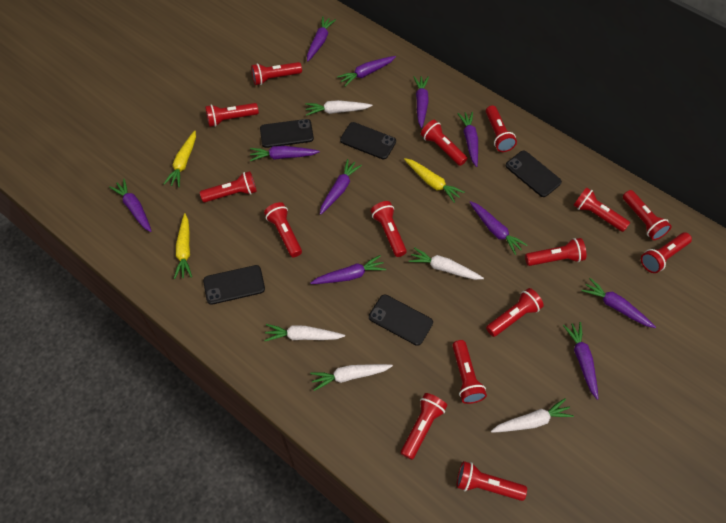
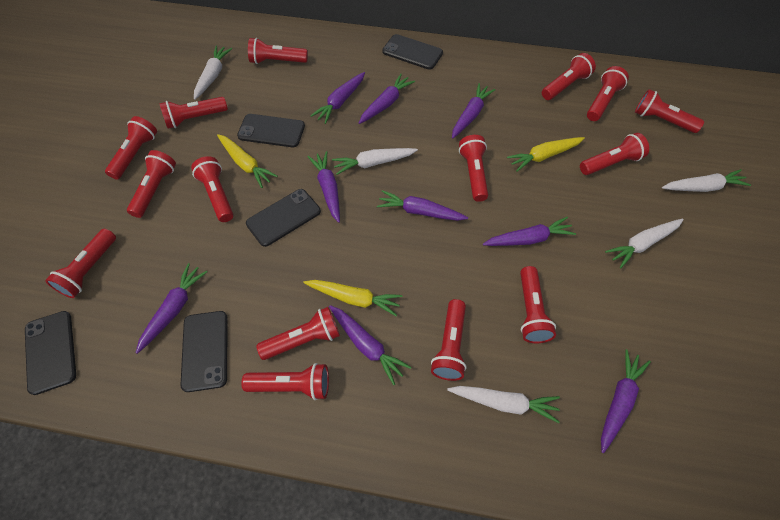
purple carrot: 11 -> 9

